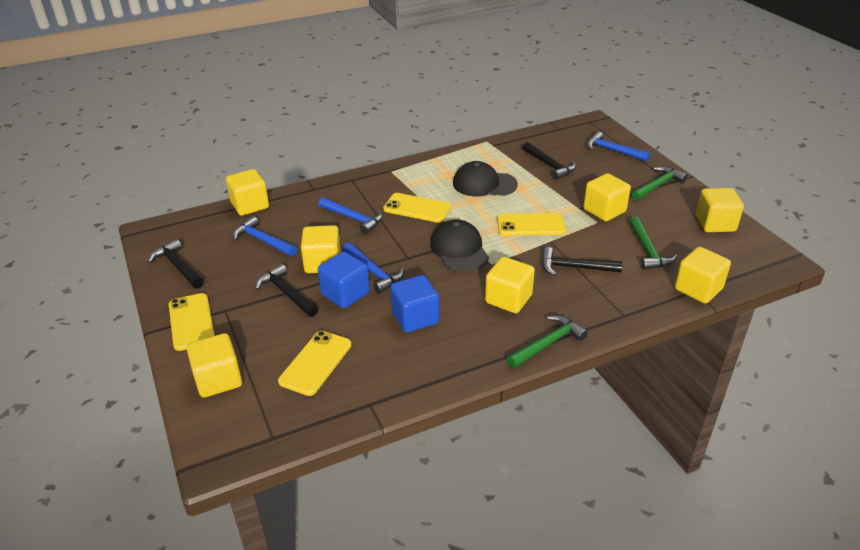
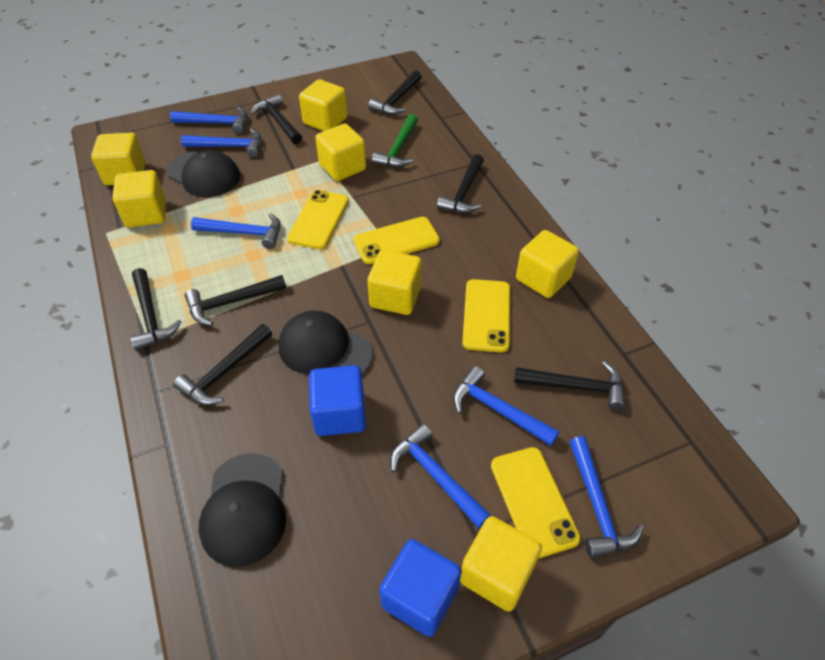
black cap: 2 -> 3
black hammer: 4 -> 7
blue hammer: 4 -> 6
green hammer: 3 -> 1

